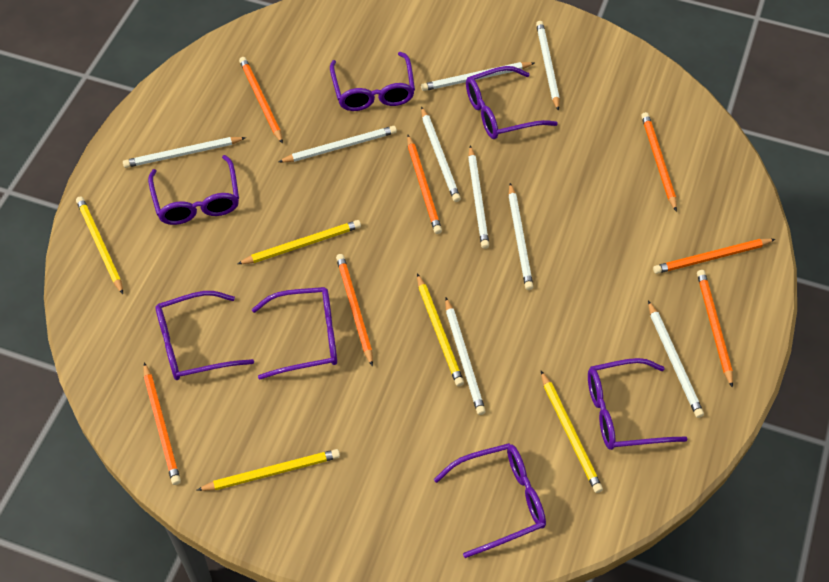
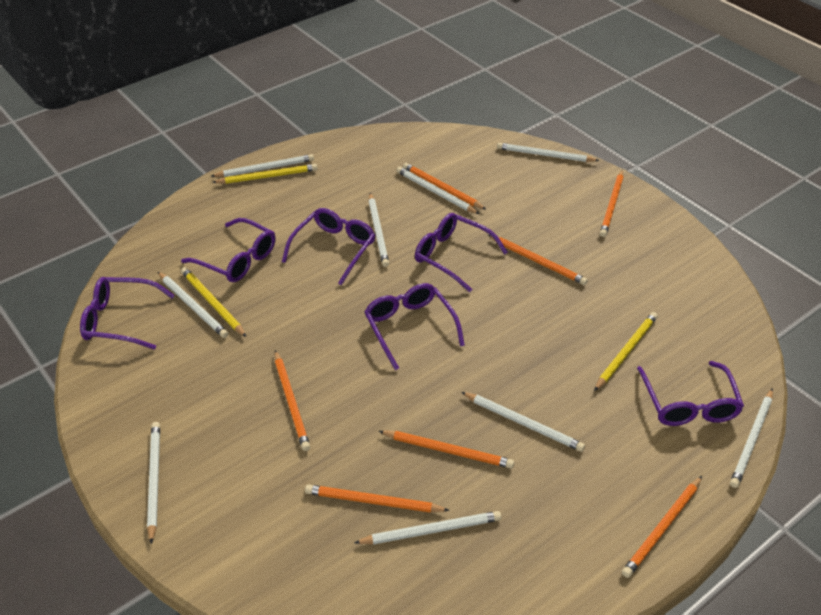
purple glasses: 7 -> 6
yellow pencil: 5 -> 3

